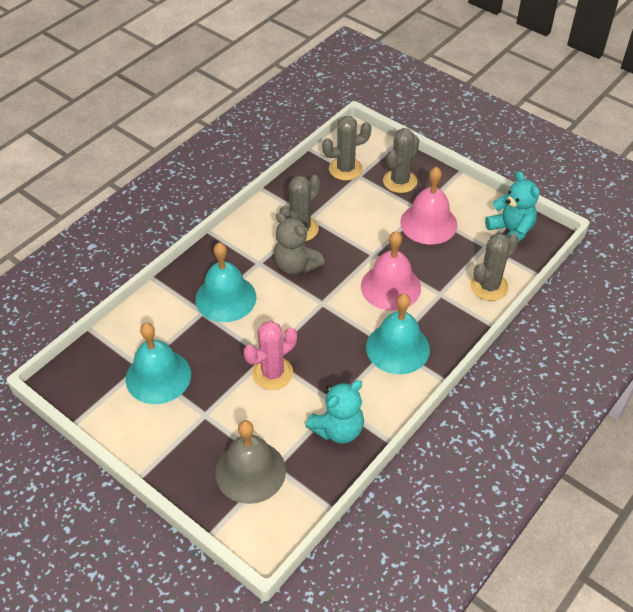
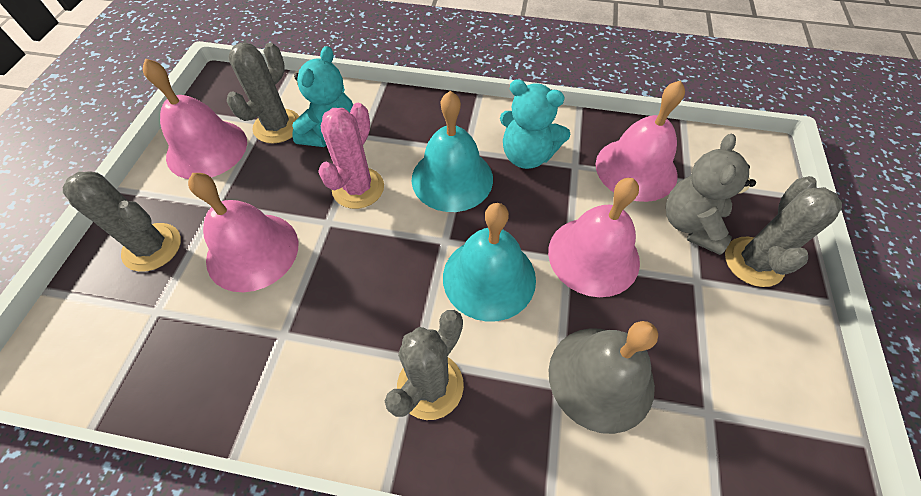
pink bell: 2 -> 4
turquoise bell: 3 -> 2

